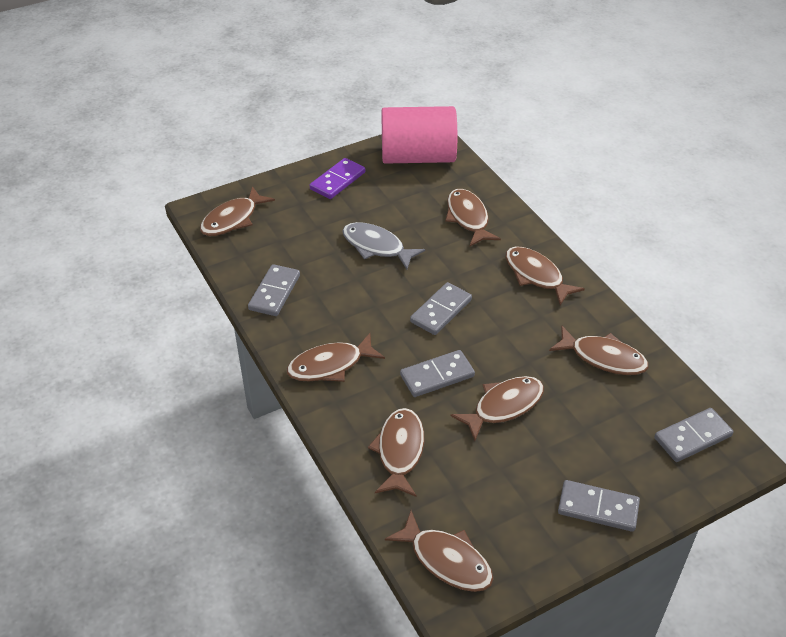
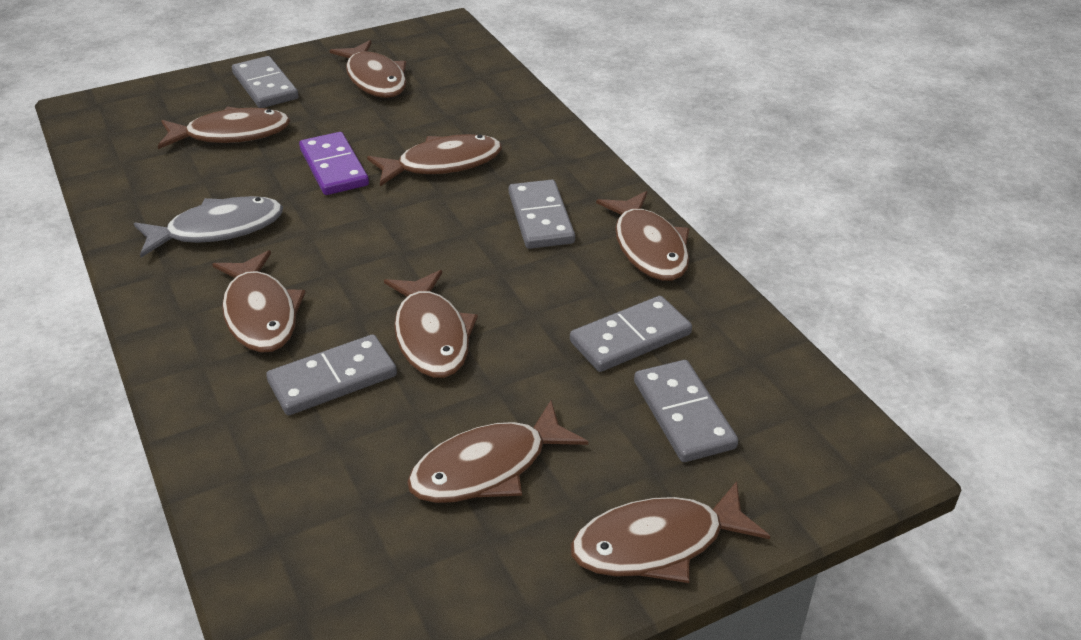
pink cylinder: 1 -> 0

